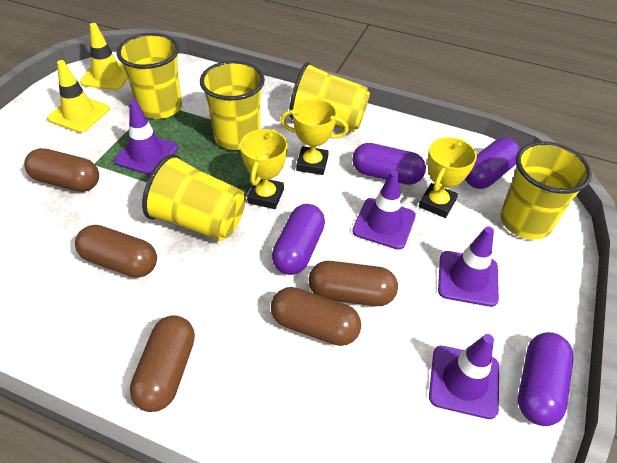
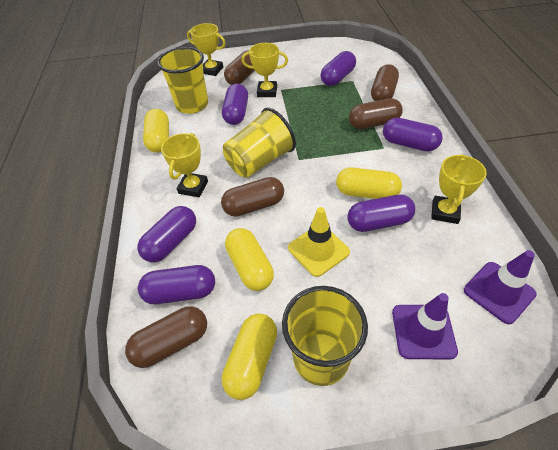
purple capsule: 4 -> 6
purple traffic cone: 4 -> 2
yellow capsule: 0 -> 4
yellow cup: 5 -> 3
yellow traffic cone: 2 -> 1
yellow trophy: 3 -> 4

